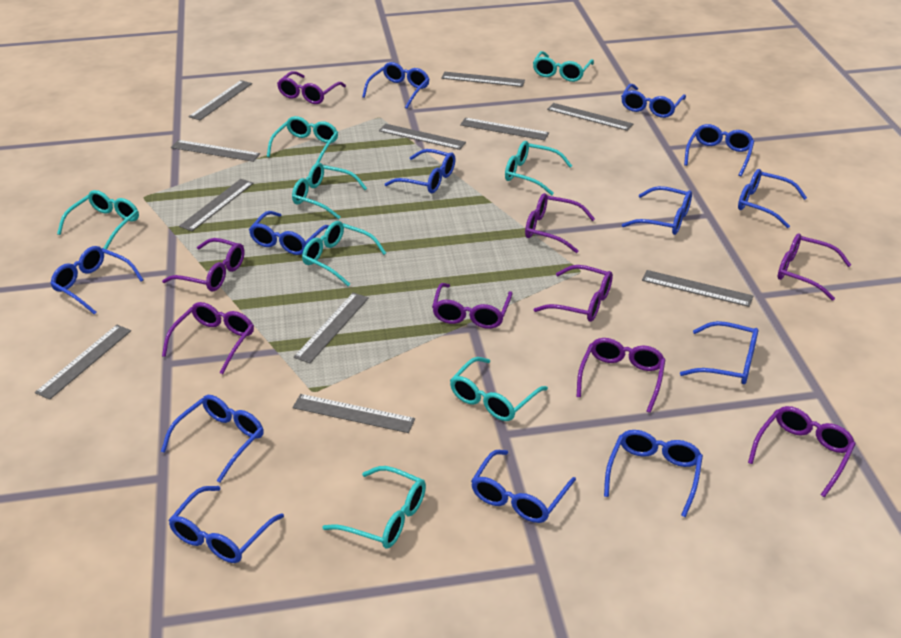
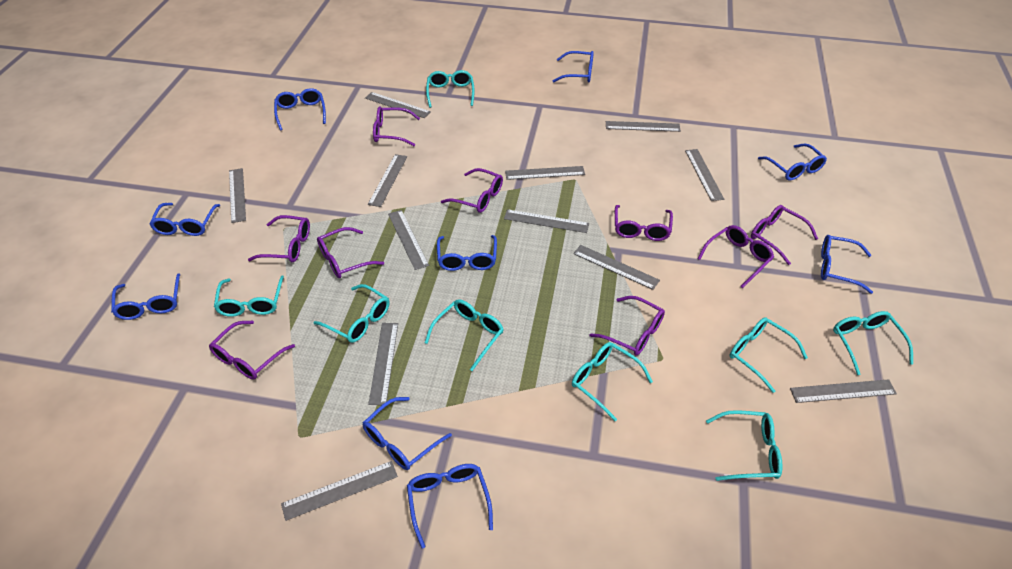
blue glasses: 13 -> 9
grey ruler: 11 -> 12

